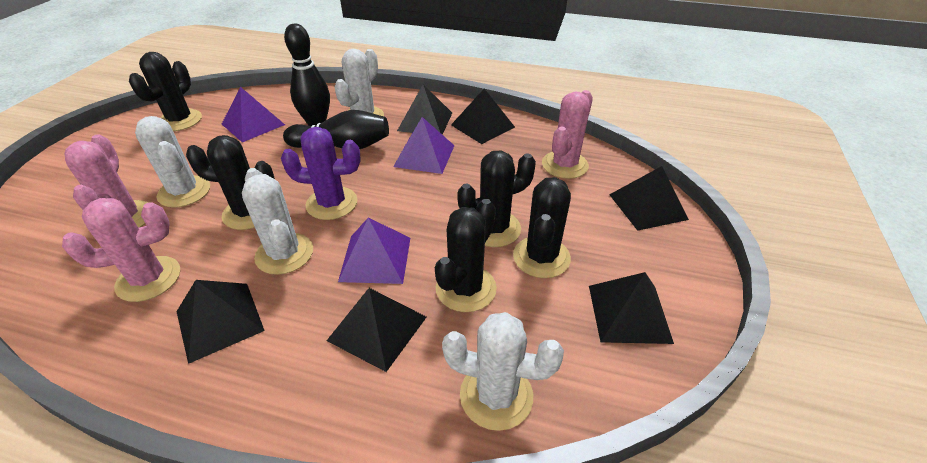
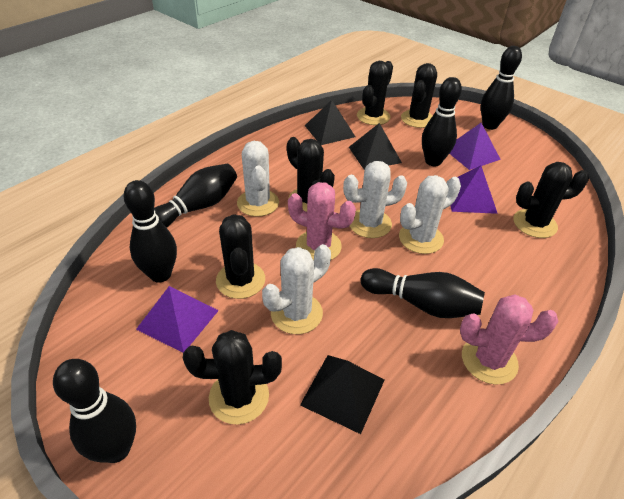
black bowling pin: 2 -> 6
black cactus: 5 -> 6
black pyramid: 6 -> 3
pink cactus: 3 -> 2
purple cactus: 1 -> 0

